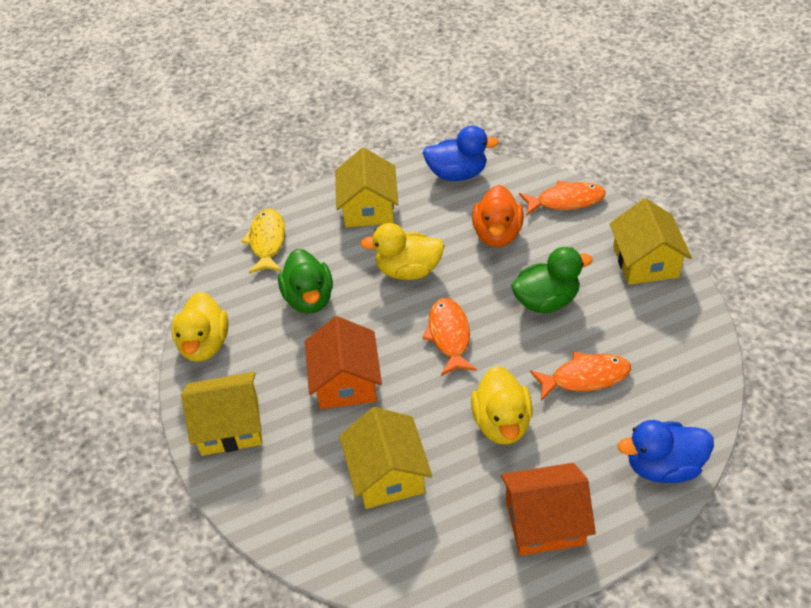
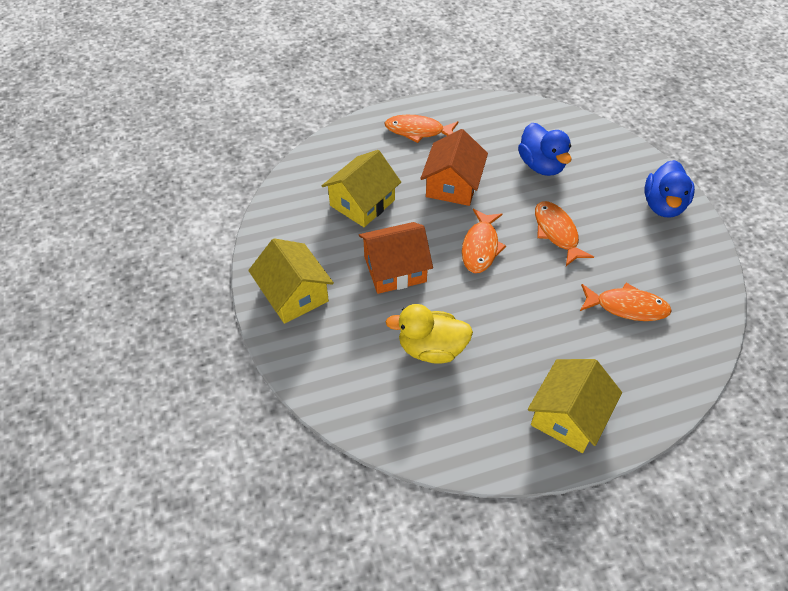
green duck: 2 -> 0
orange duck: 1 -> 0
orange fish: 3 -> 4
yellow duck: 3 -> 1
yellow fish: 1 -> 0
yellow house: 4 -> 3

